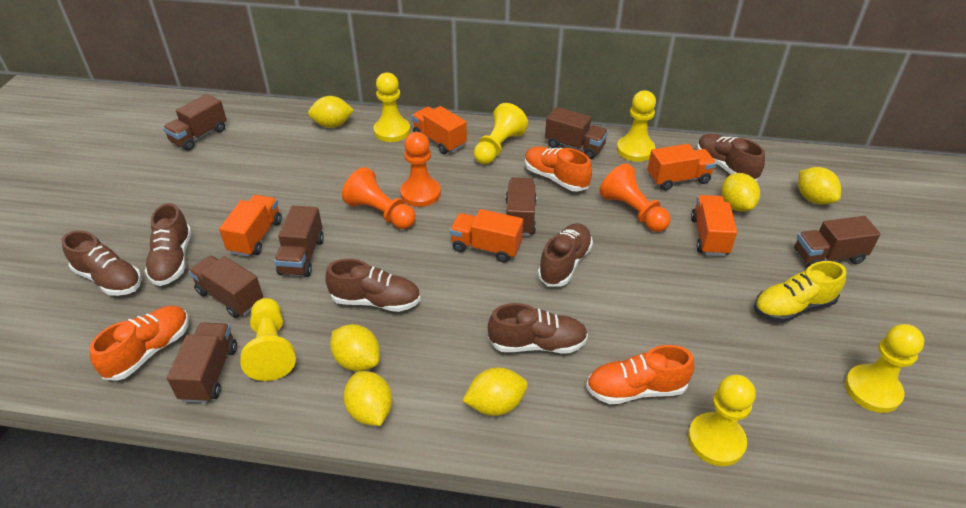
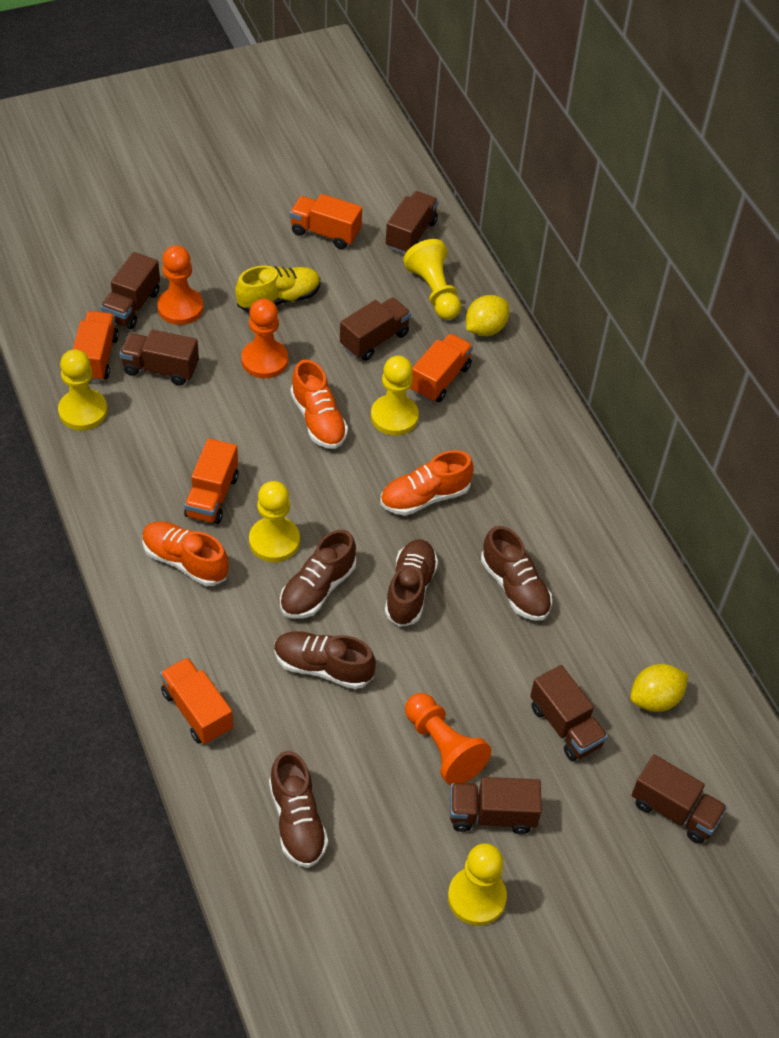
brown shoe: 6 -> 5
yellow lemon: 6 -> 2
yellow pawn: 6 -> 5

